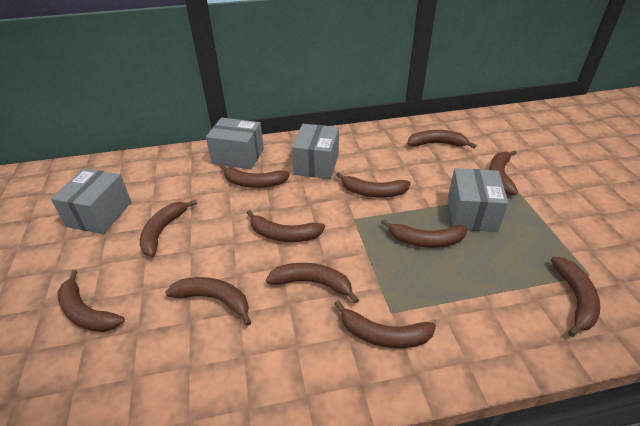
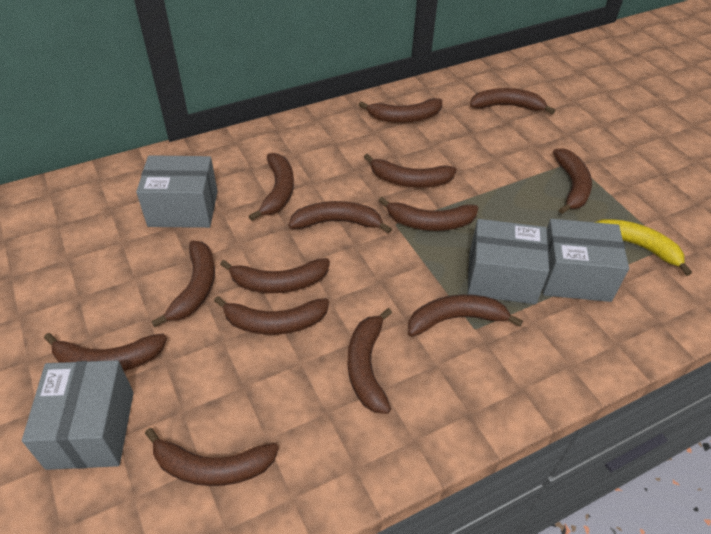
brown banana: 12 -> 14
yellow banana: 0 -> 1

